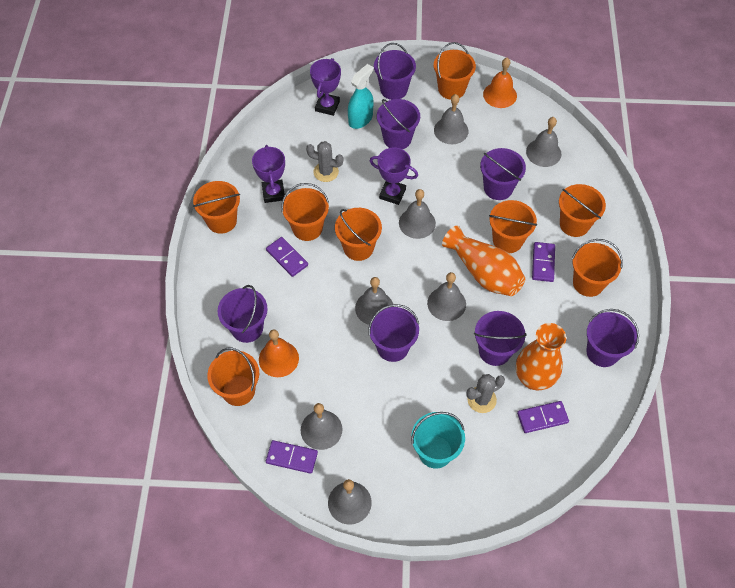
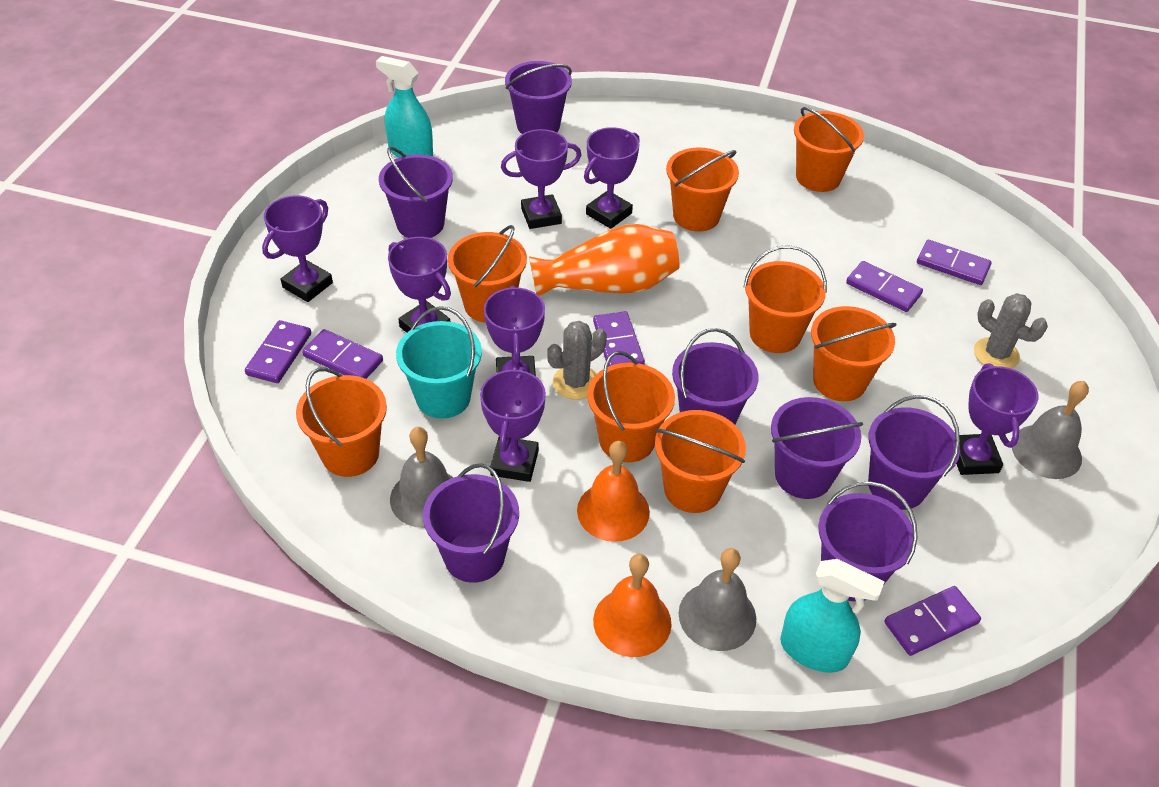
grey bell: 7 -> 3
orange vase: 2 -> 1
purple domino: 4 -> 6
purple trophy: 3 -> 7
turquoise spray bottle: 1 -> 2

